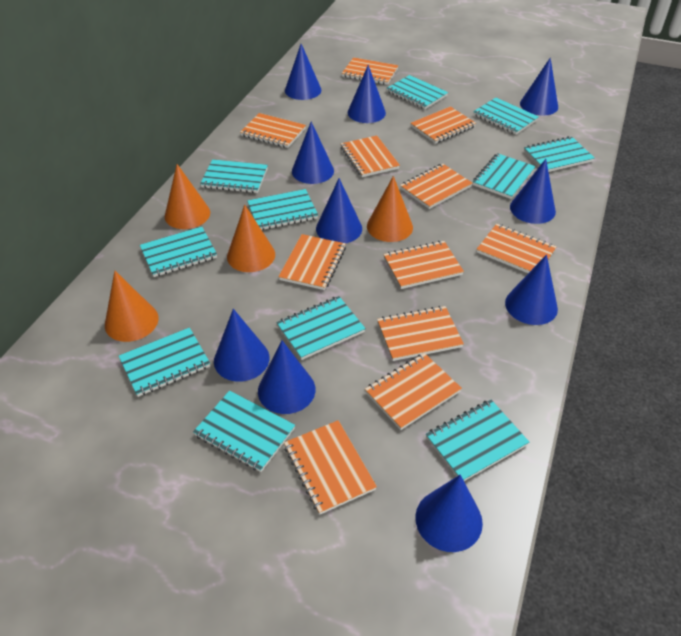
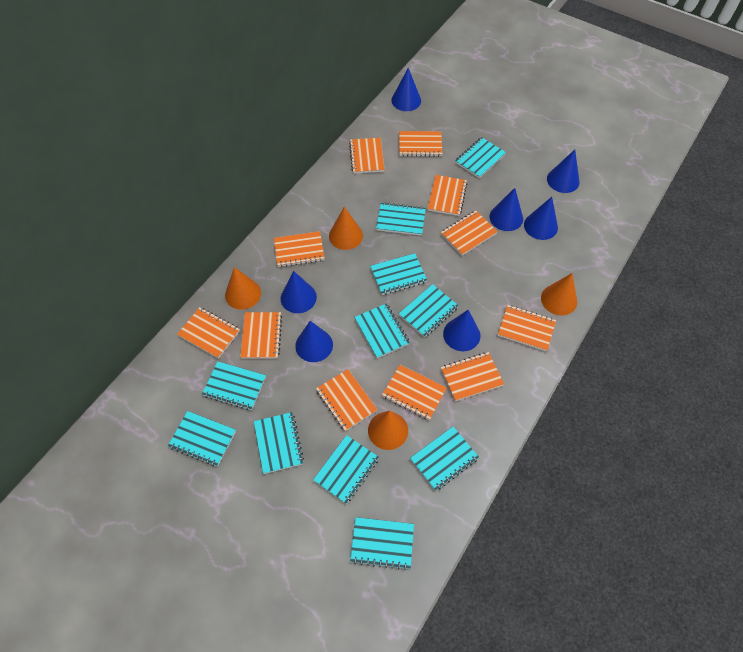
blue cone: 10 -> 7

